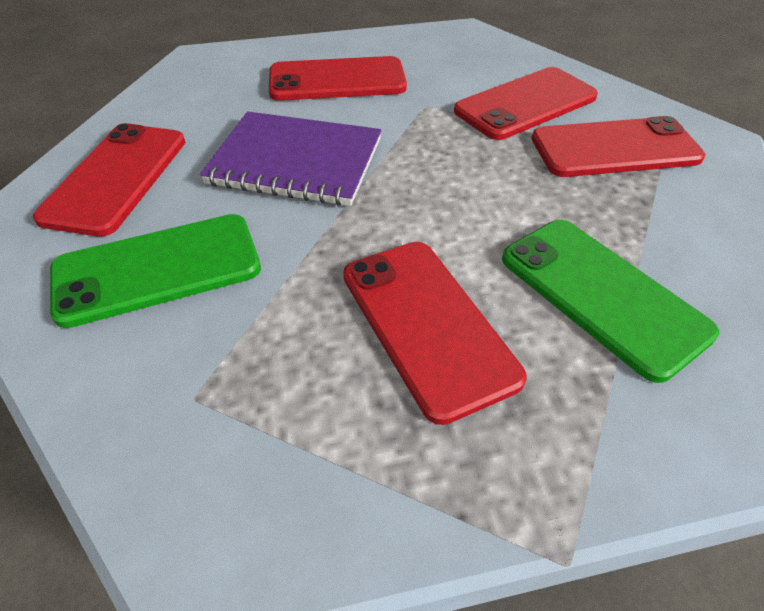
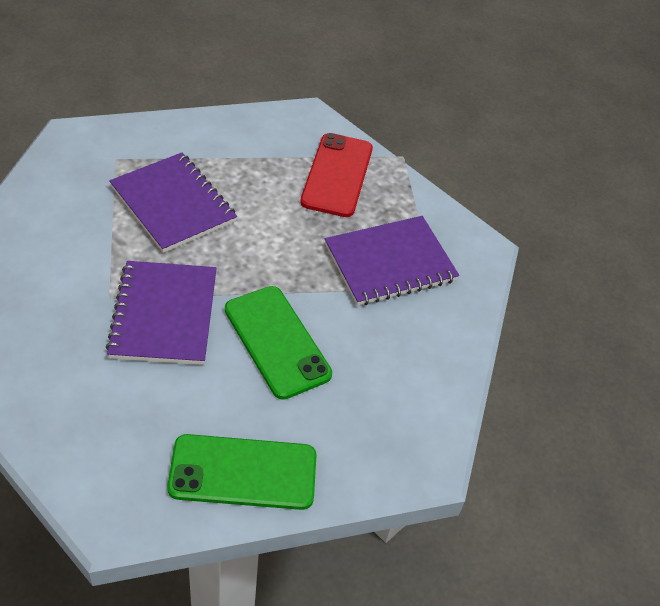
purple notebook: 1 -> 3
red phone: 5 -> 1

